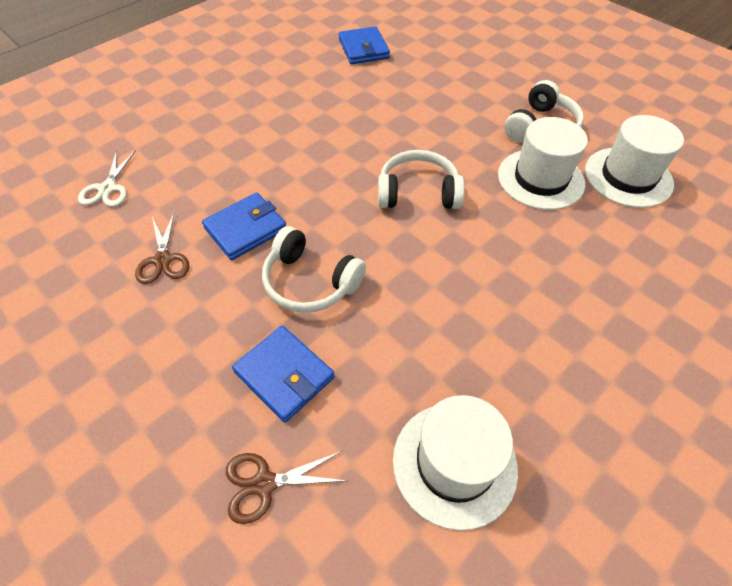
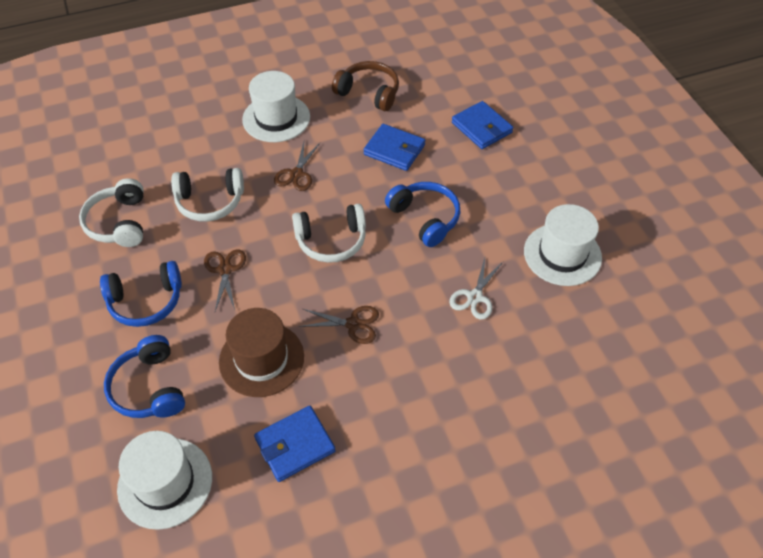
blue headphones: 0 -> 3
brown hat: 0 -> 1
brown headphones: 0 -> 1
brown scissors: 2 -> 3

